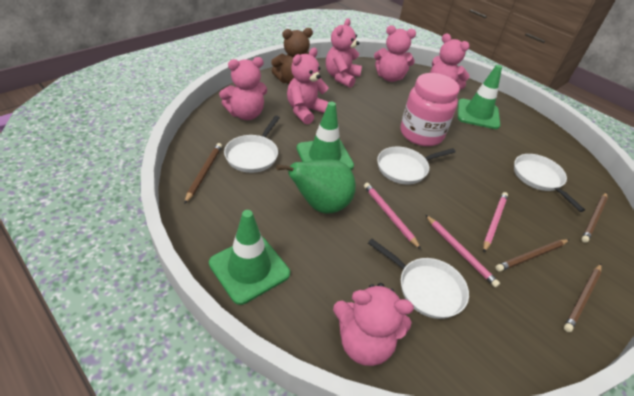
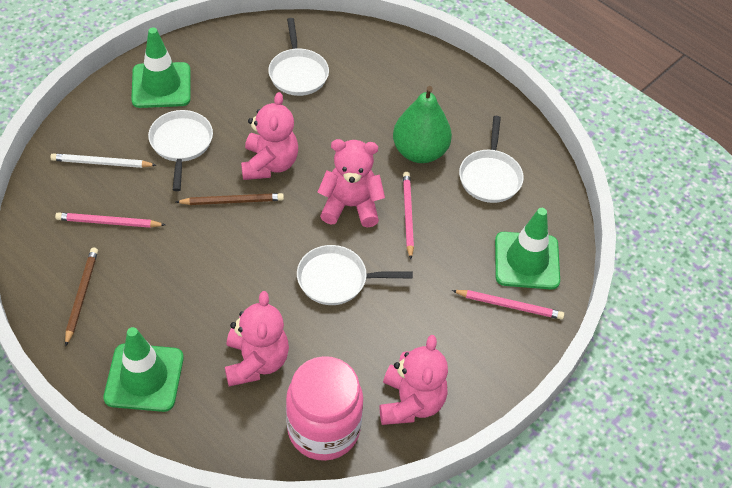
brown pencil: 4 -> 2
brown teddy bear: 1 -> 0
pink teddy bear: 6 -> 4
white pencil: 0 -> 1

